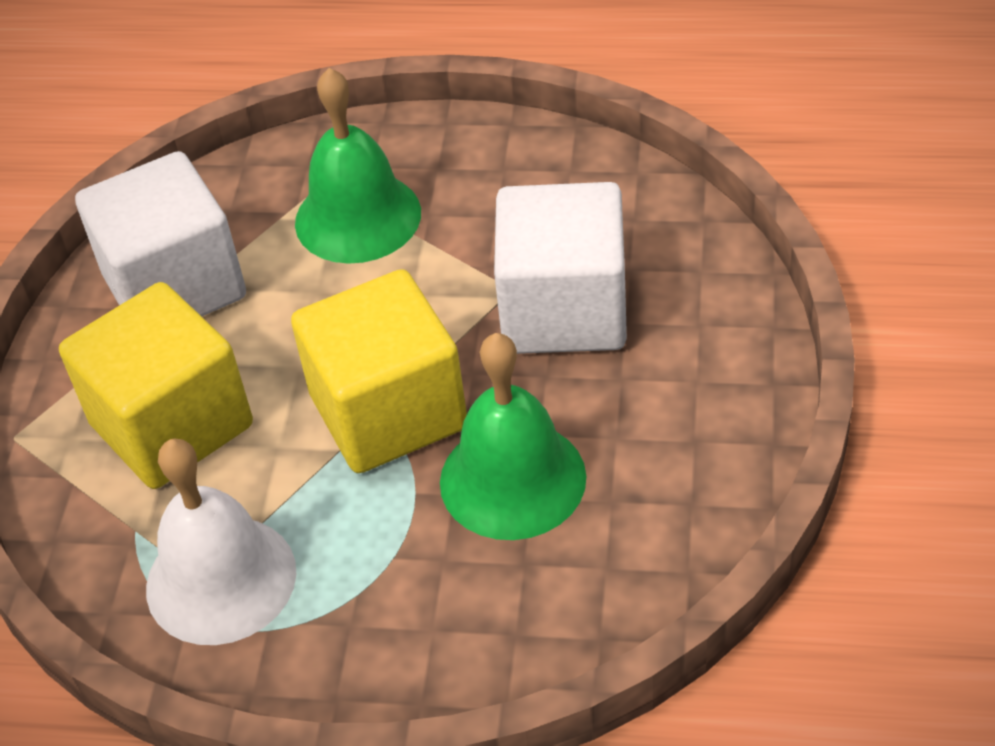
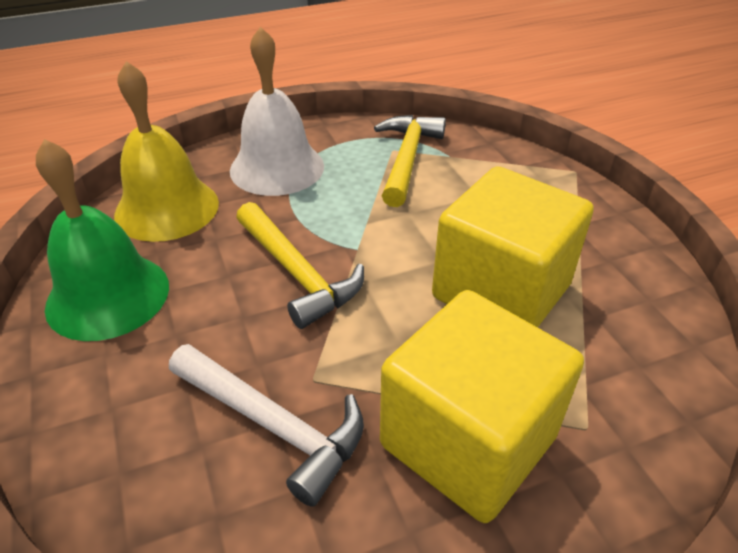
green bell: 2 -> 1
white cube: 2 -> 0
white hammer: 0 -> 1
yellow bell: 0 -> 1
yellow hammer: 0 -> 2

